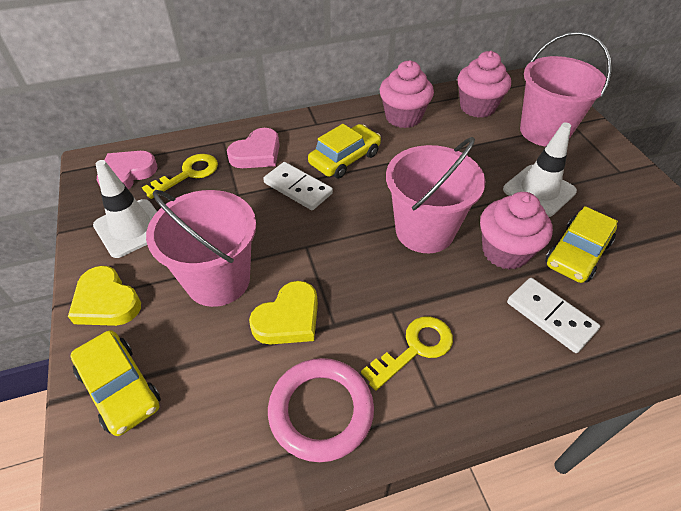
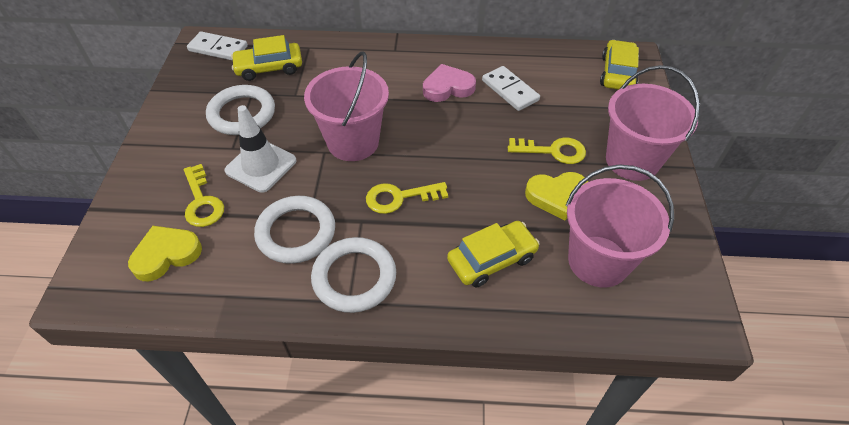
pink cupcake: 3 -> 0
pink heart: 2 -> 1
pink ring: 1 -> 0
white ring: 0 -> 3
white traffic cone: 2 -> 1
yellow key: 2 -> 3

